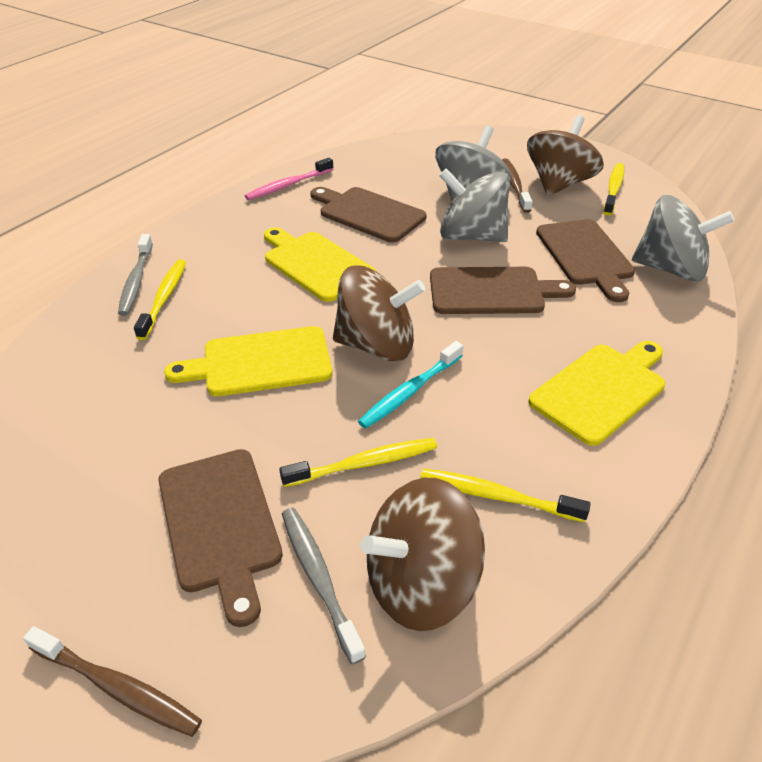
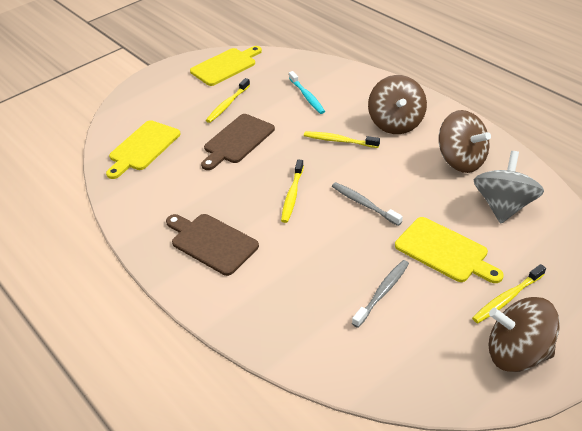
brown cutting board: 4 -> 2
brown toothbrush: 2 -> 0
grey spinning top: 3 -> 1
pink toothbrush: 1 -> 0

